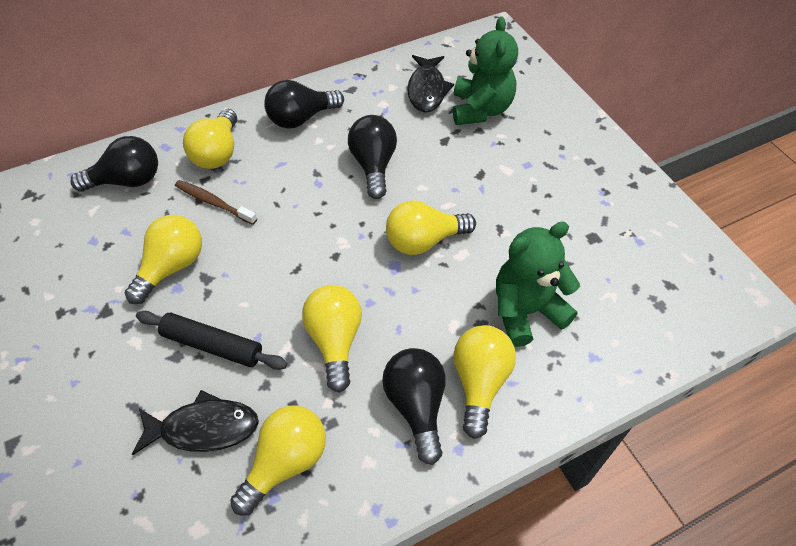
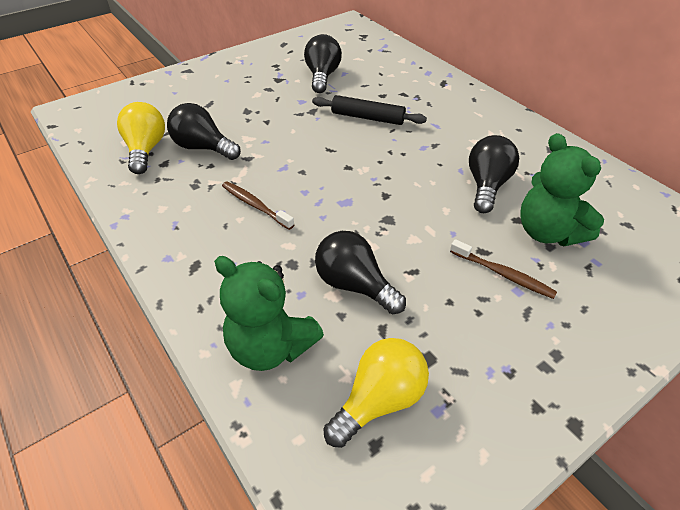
black fish: 2 -> 0
brown toothbrush: 1 -> 2
yellow light bulb: 6 -> 2

